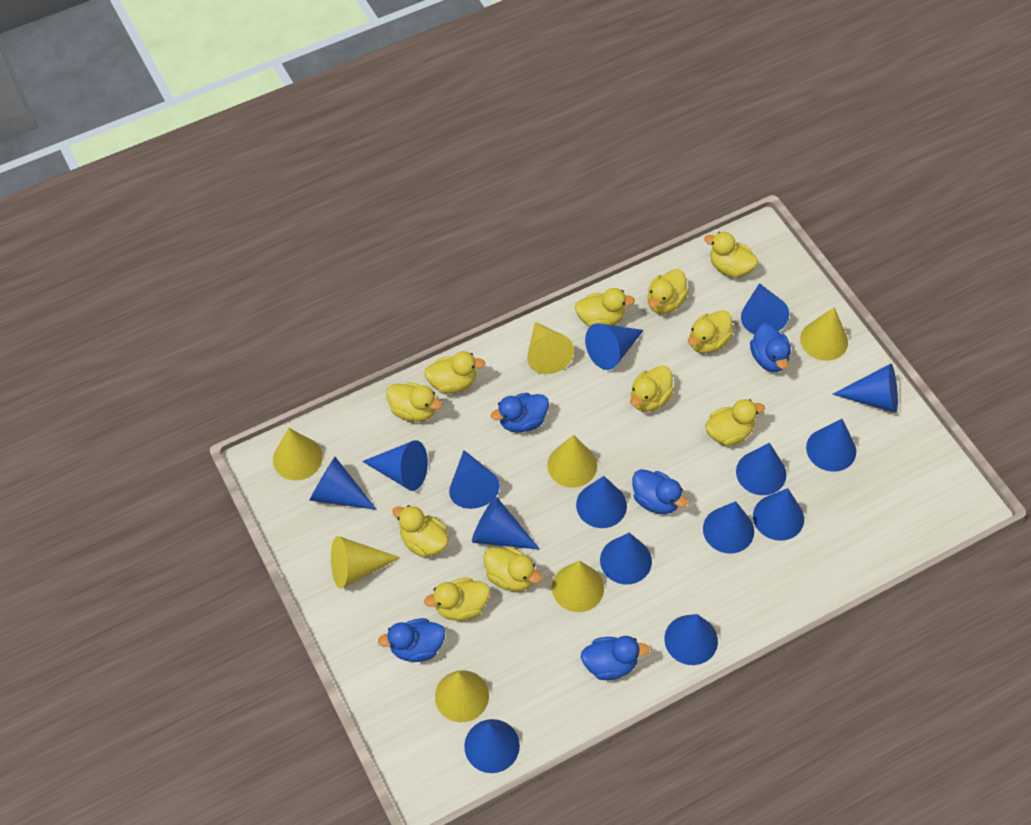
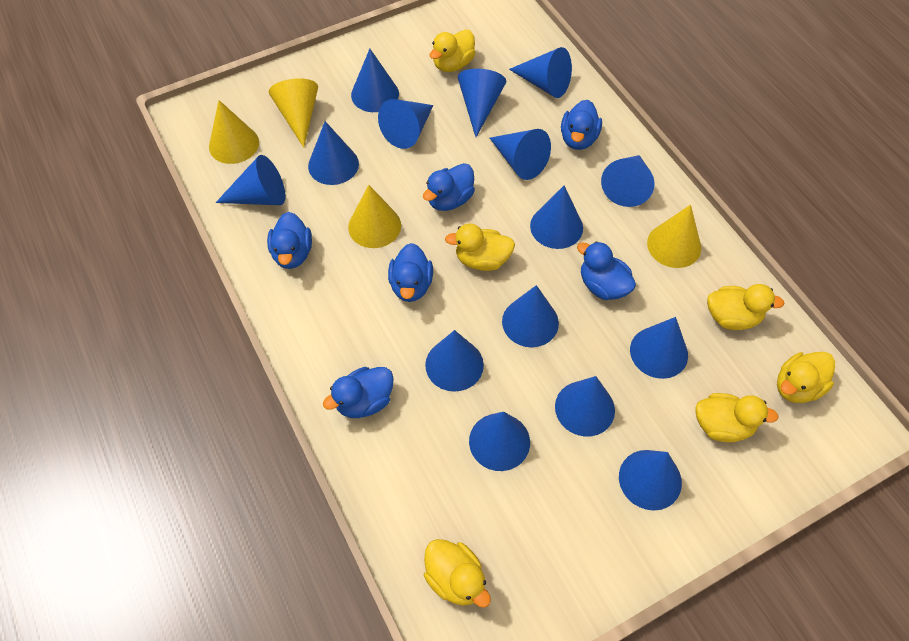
blue duck: 5 -> 6
yellow cone: 7 -> 4
yellow duck: 11 -> 6

